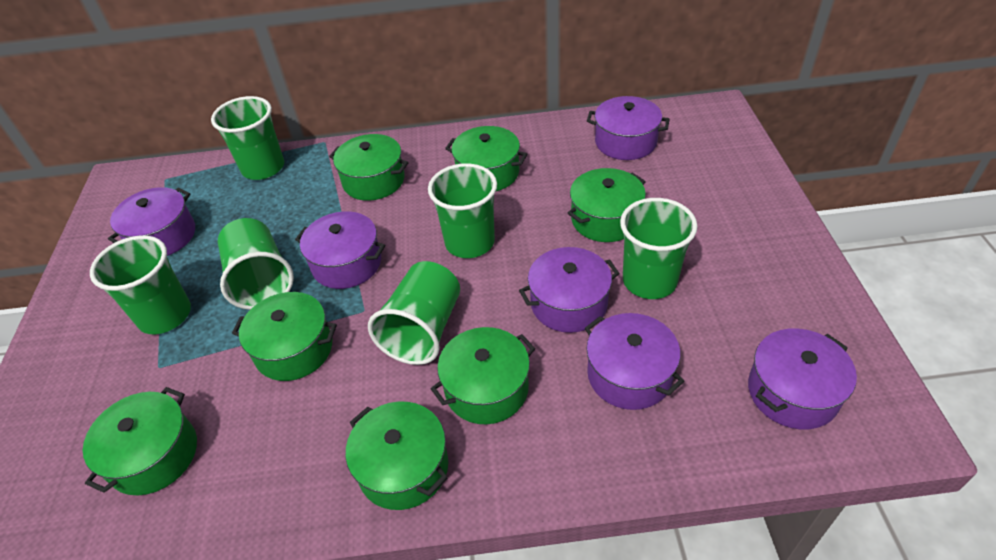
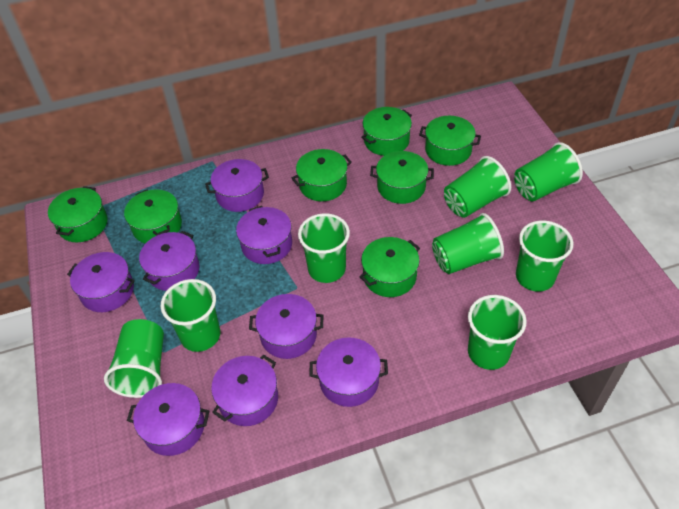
green cup: 6 -> 8
purple pot: 6 -> 8

